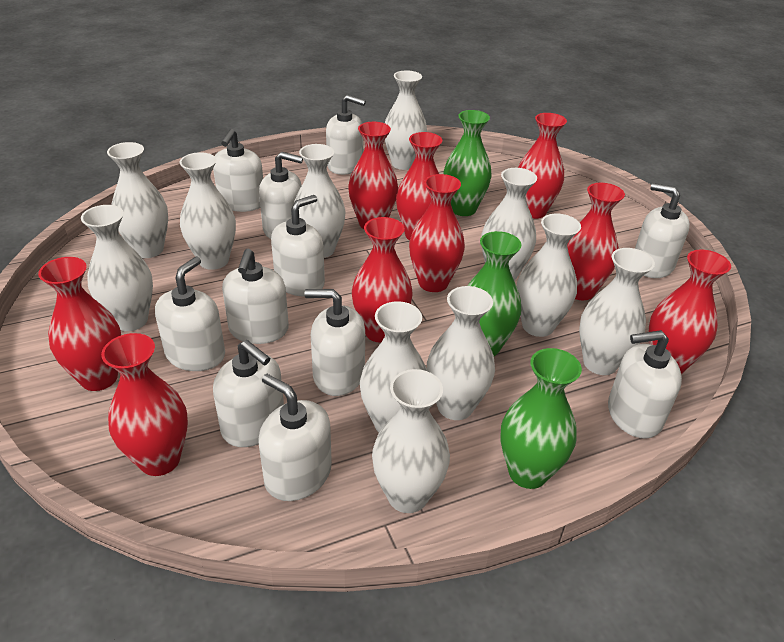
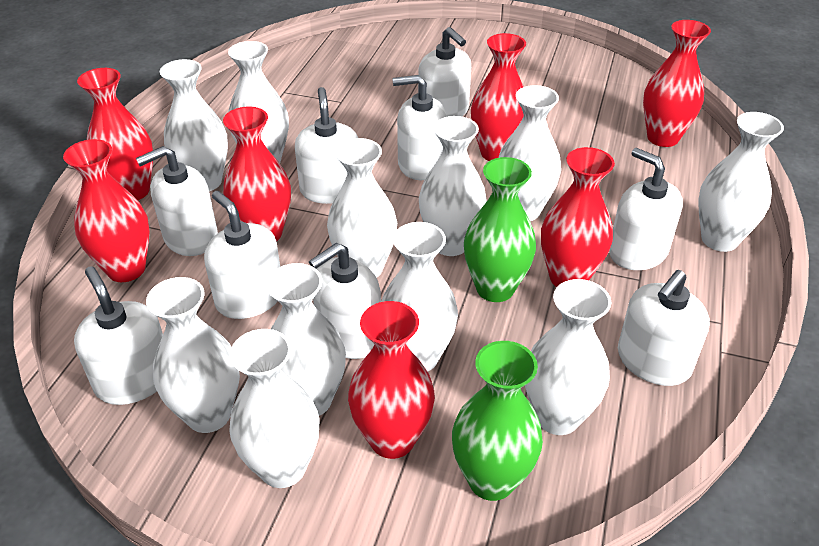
green vase: 3 -> 2
red vase: 9 -> 7
white soap dispenser: 11 -> 9

